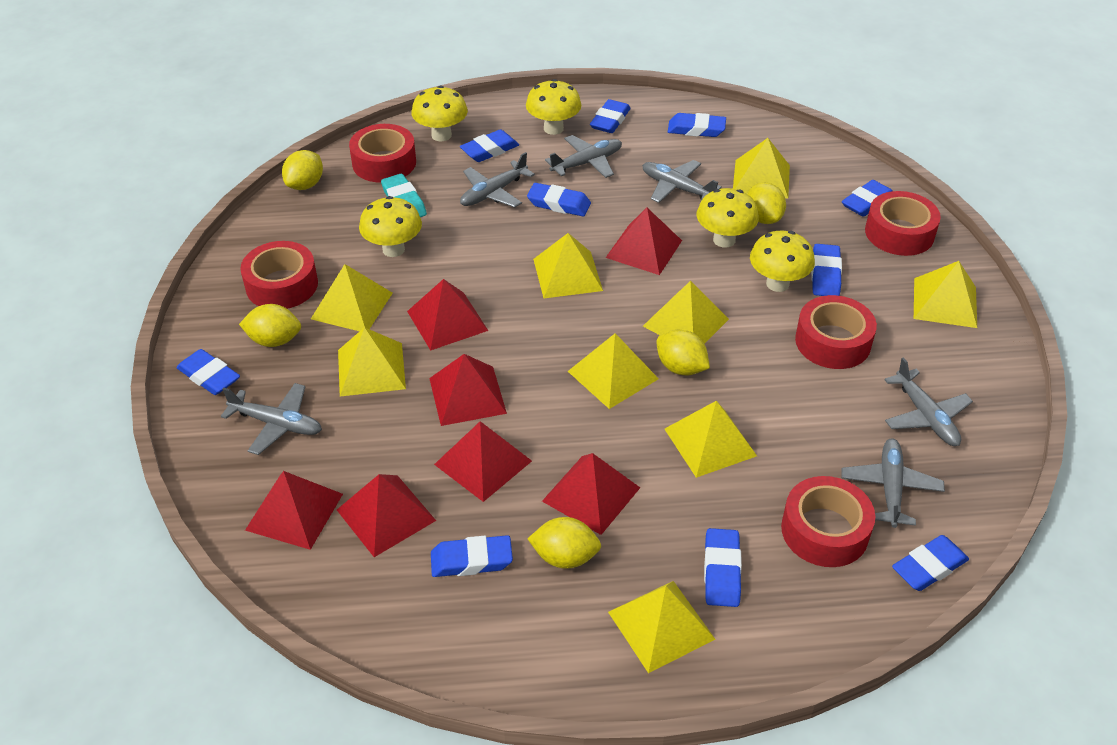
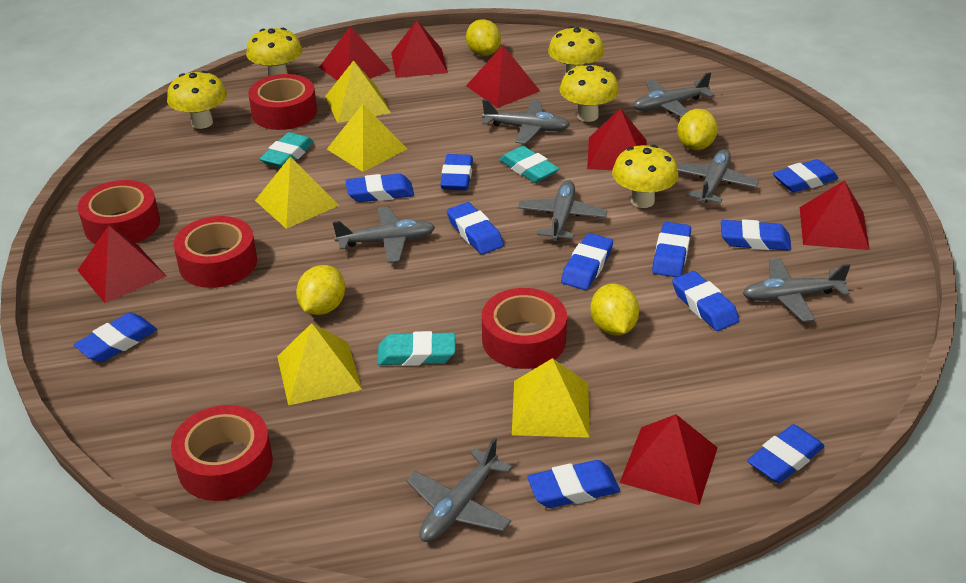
blue eraser: 10 -> 11
grey plane: 6 -> 7
turquoise eraser: 1 -> 3
yellow lemon: 5 -> 4
yellow pyramid: 9 -> 5

